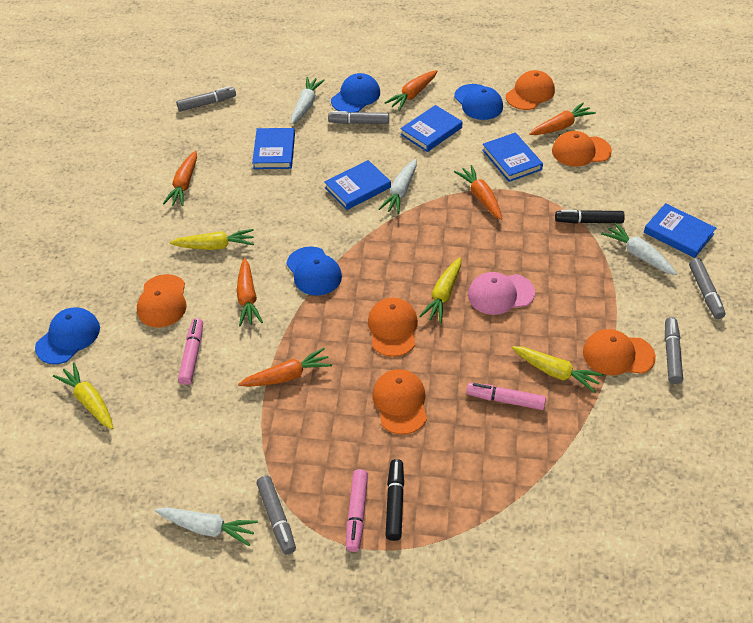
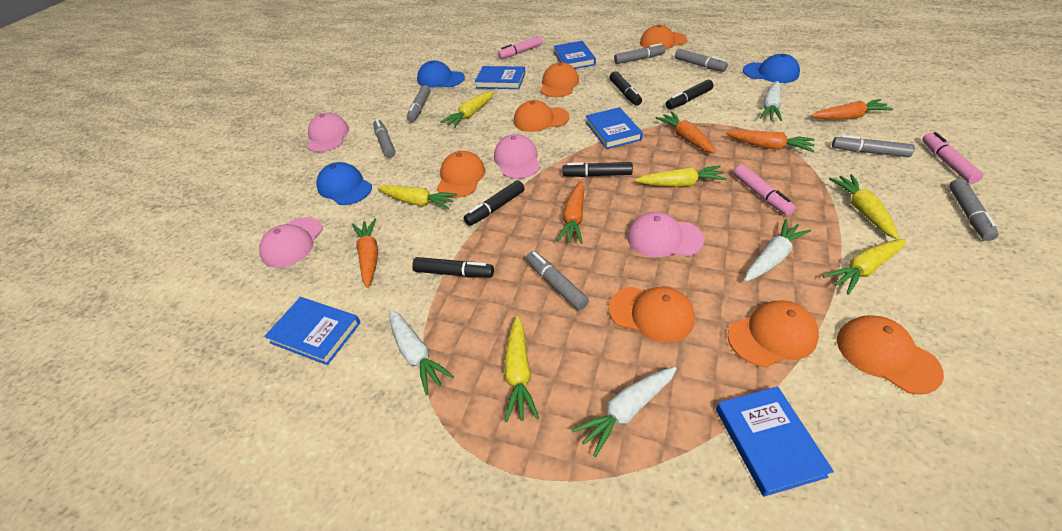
black marker: 2 -> 5
blue cap: 4 -> 3
grey marker: 5 -> 7
orange cap: 6 -> 7
orange carrot: 6 -> 5
pink cap: 1 -> 4
yellow carrot: 4 -> 6

